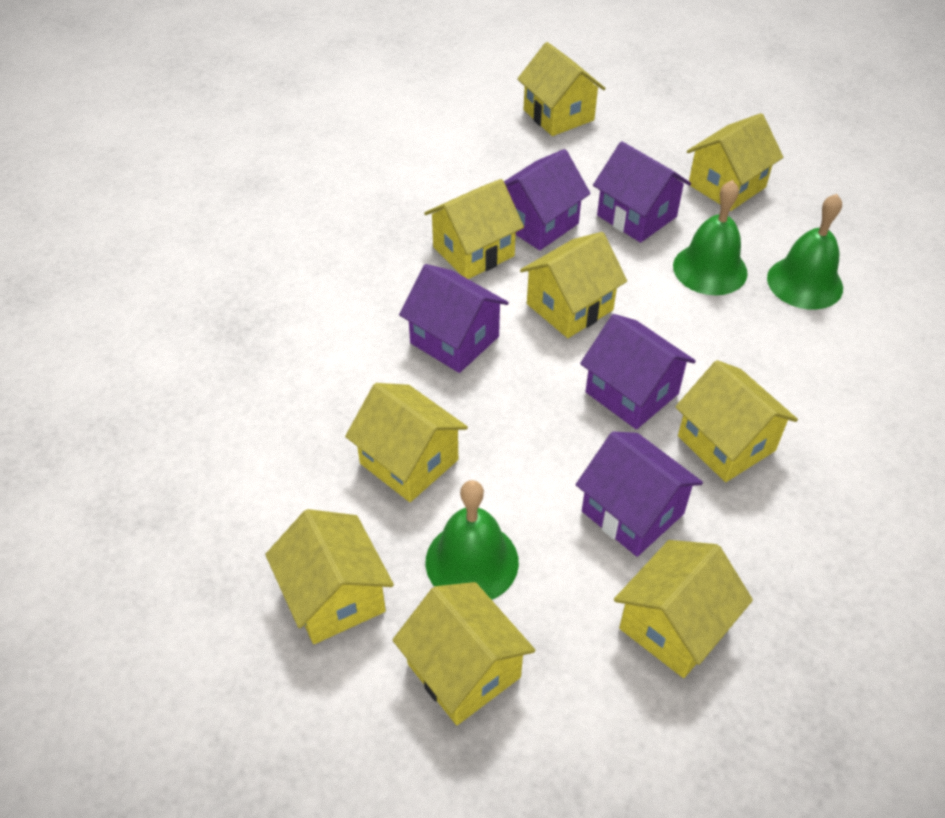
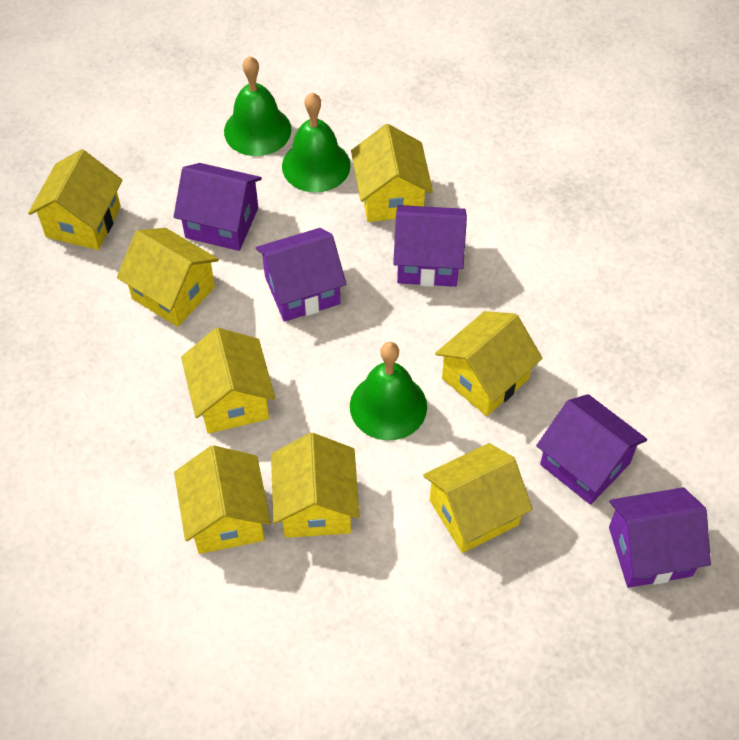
yellow house: 9 -> 8

